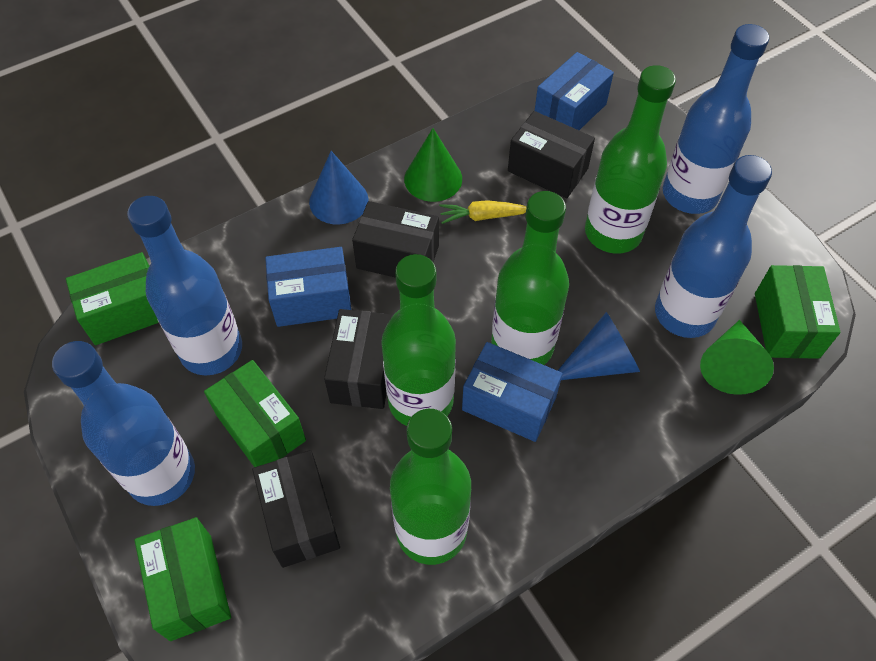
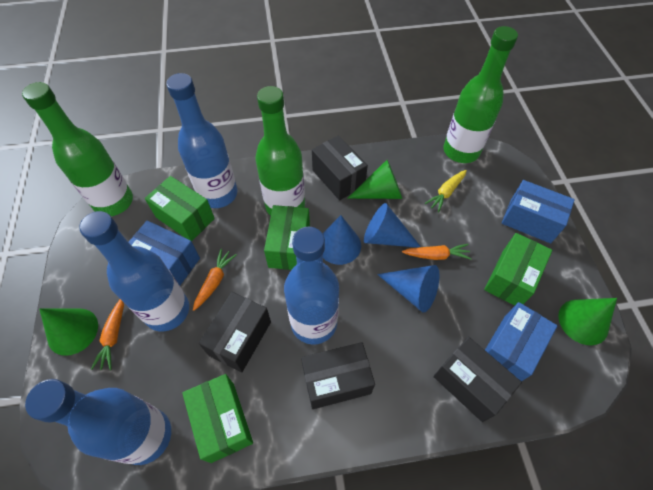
blue cone: 2 -> 3
green bottle: 4 -> 3
green cone: 2 -> 3
orange carrot: 0 -> 3

